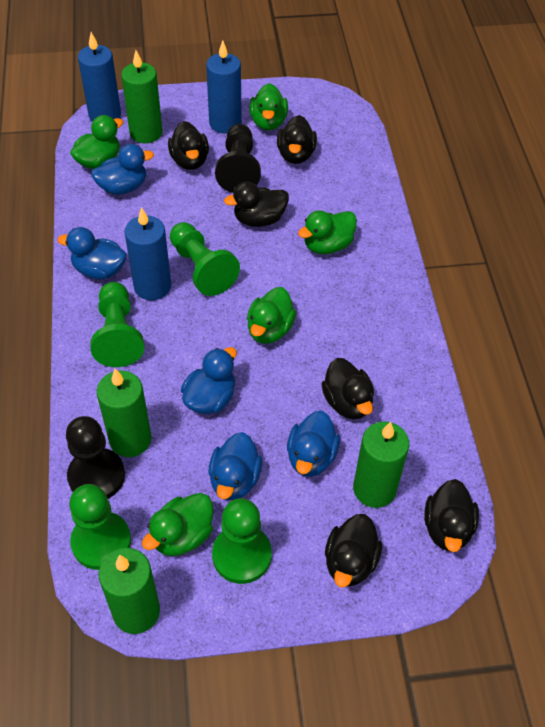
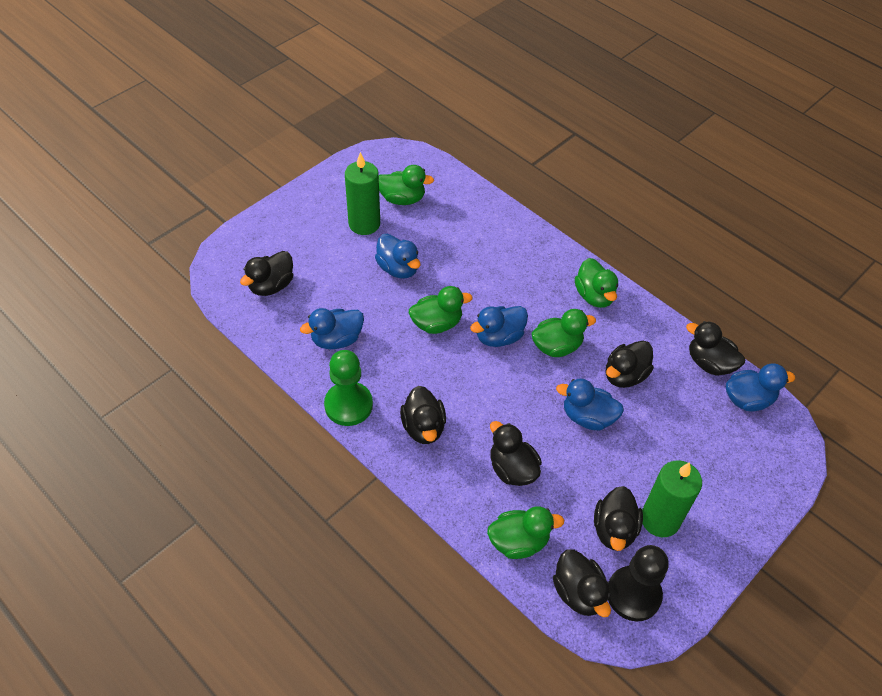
black duck: 6 -> 7
black pawn: 2 -> 1
blue candle: 3 -> 0
green candle: 4 -> 2
green pawn: 4 -> 1

